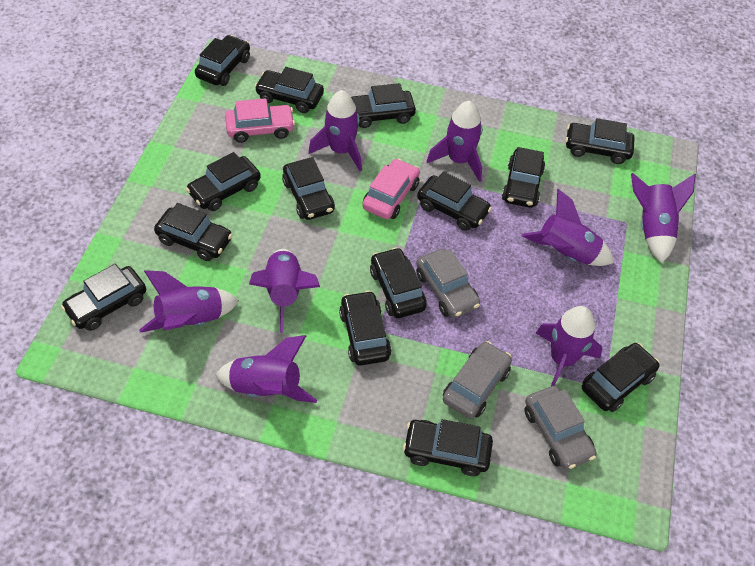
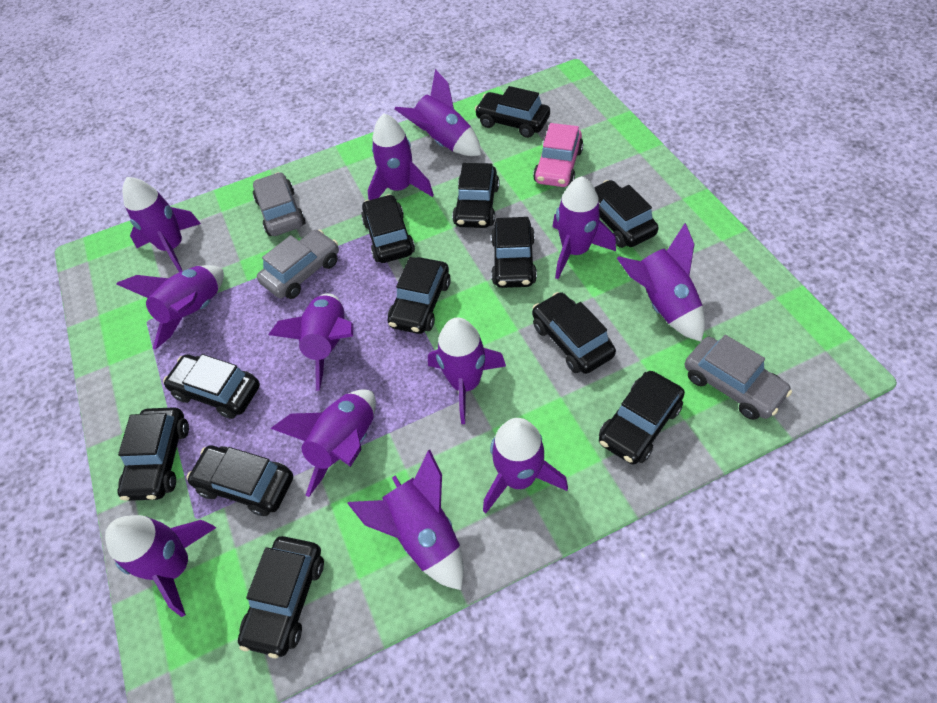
black car: 14 -> 12
pink car: 2 -> 1
purple rocket: 8 -> 12

